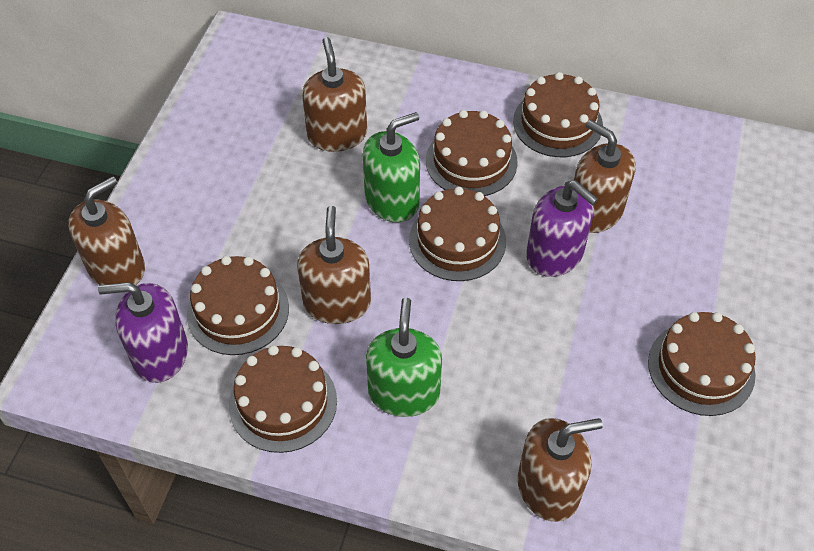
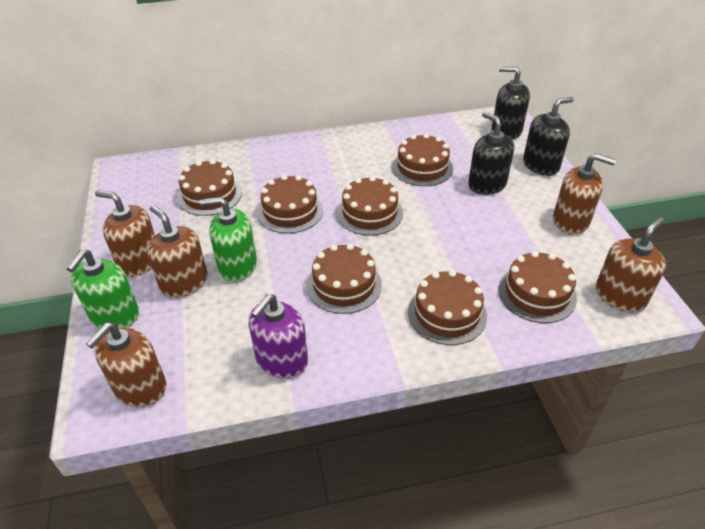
black soap dispenser: 0 -> 3
brown cake: 6 -> 7
purple soap dispenser: 2 -> 1

